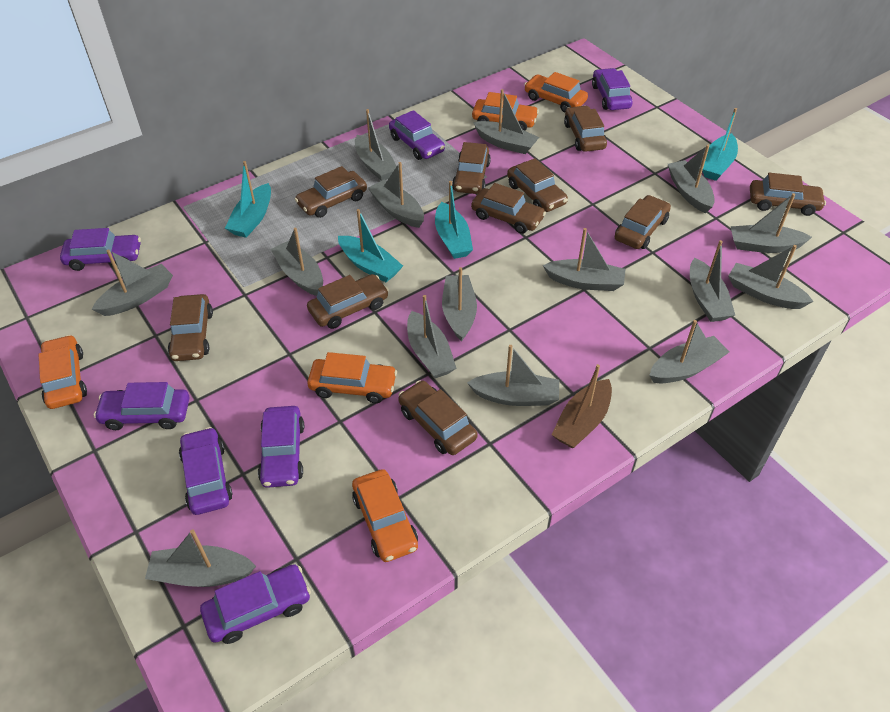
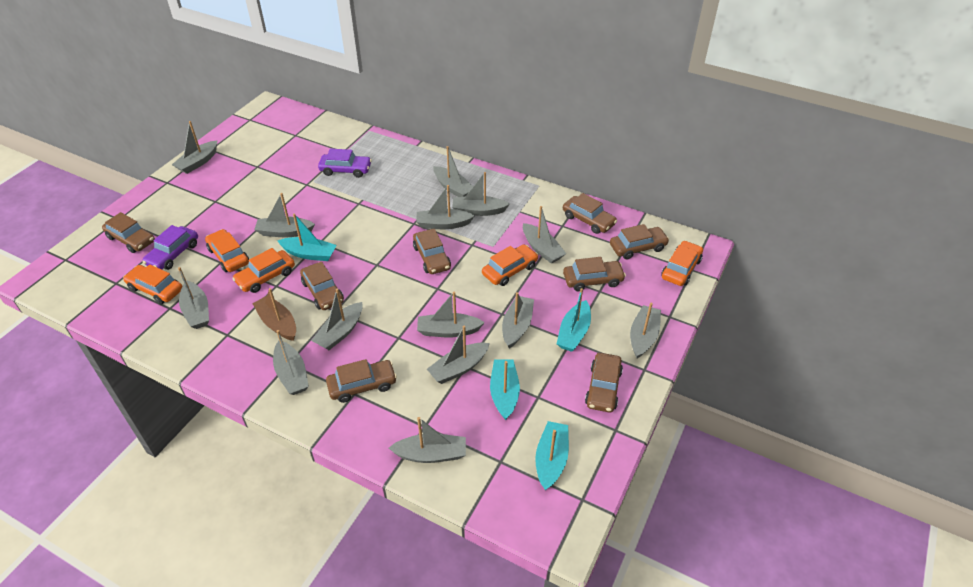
brown car: 10 -> 8
grey boat: 15 -> 14
purple car: 7 -> 2

